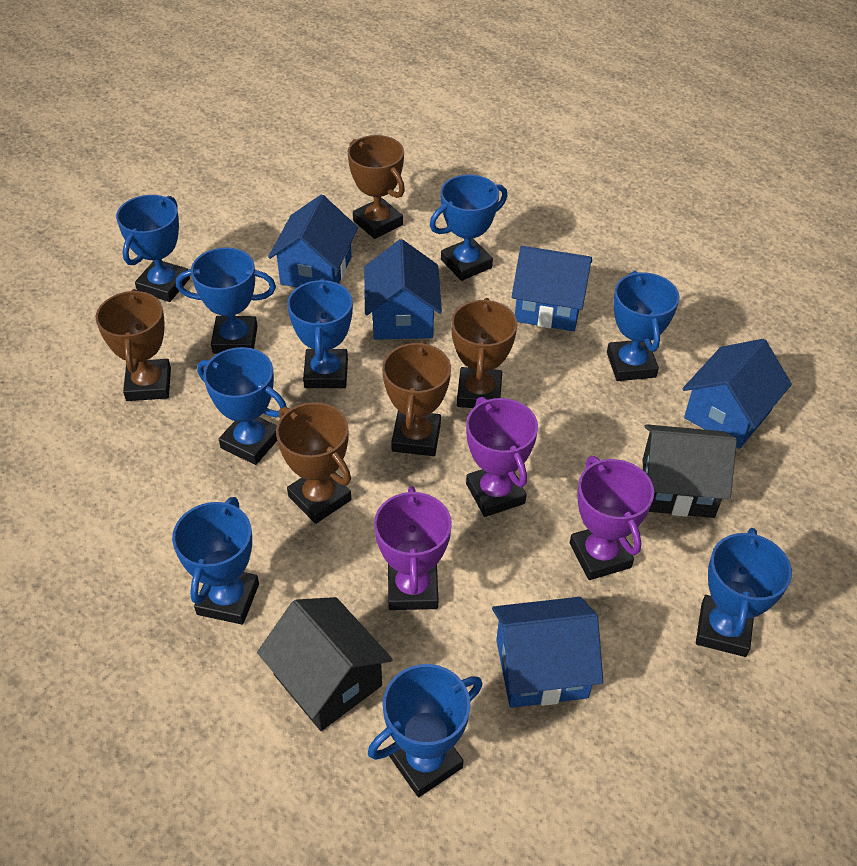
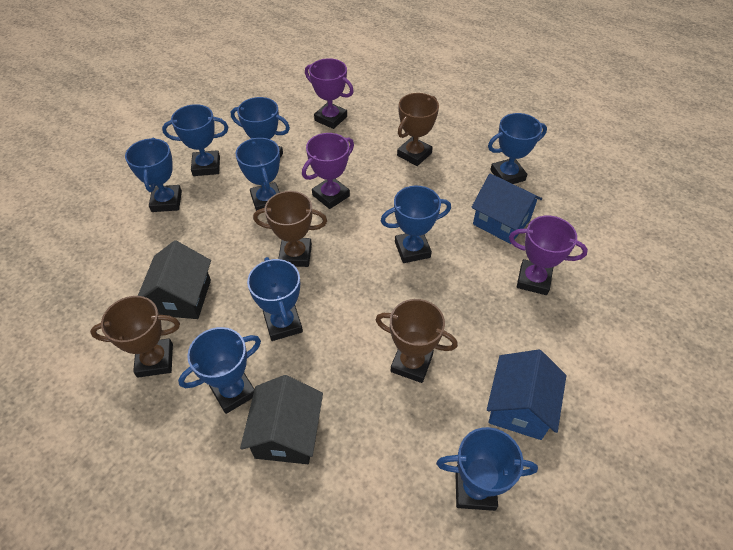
blue house: 5 -> 2
brown trophy: 5 -> 4

